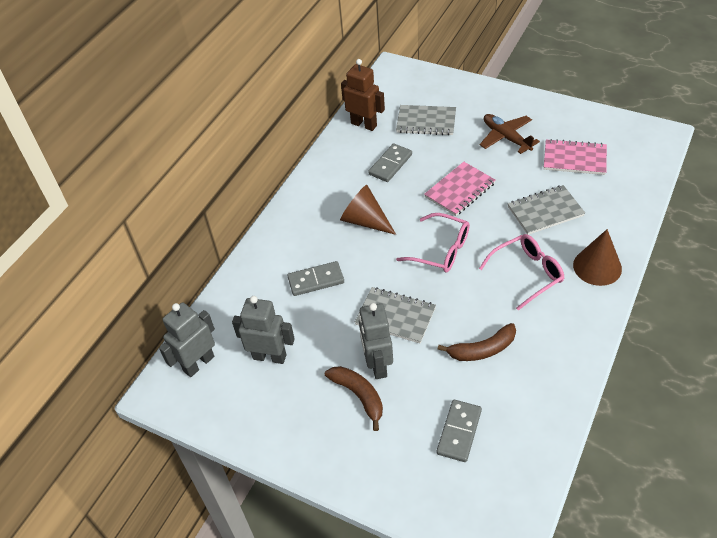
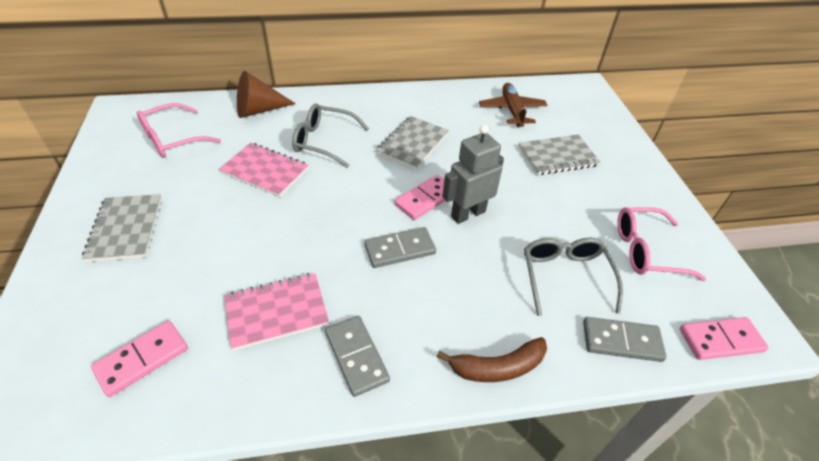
brown banana: 2 -> 1
brown cone: 2 -> 1
brown robot: 1 -> 0
grey glasses: 0 -> 2
grey robot: 3 -> 1
pink domino: 0 -> 3

